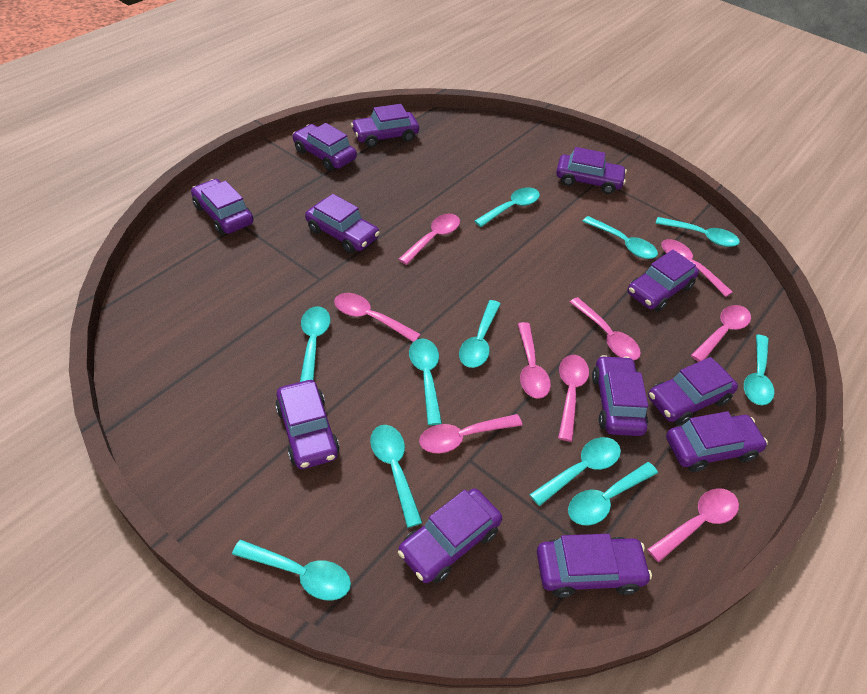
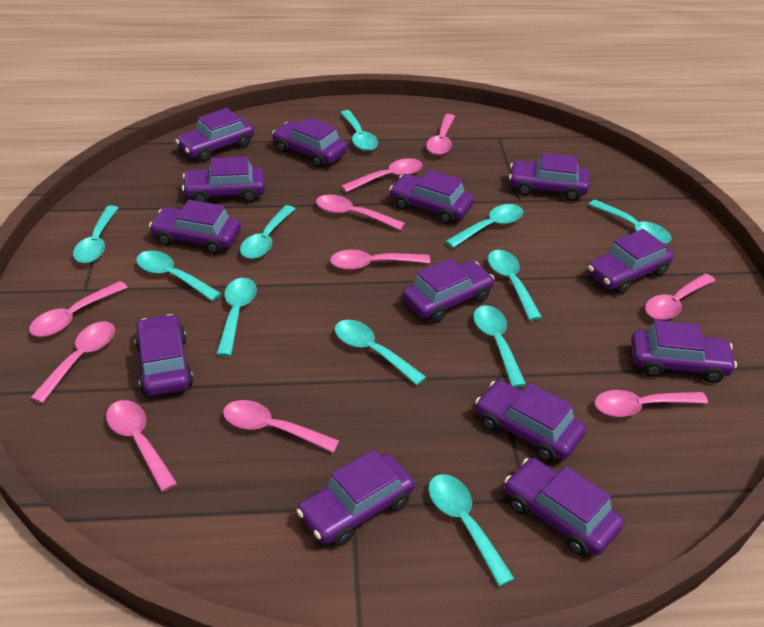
pink spoon: 9 -> 10
purple car: 12 -> 13

